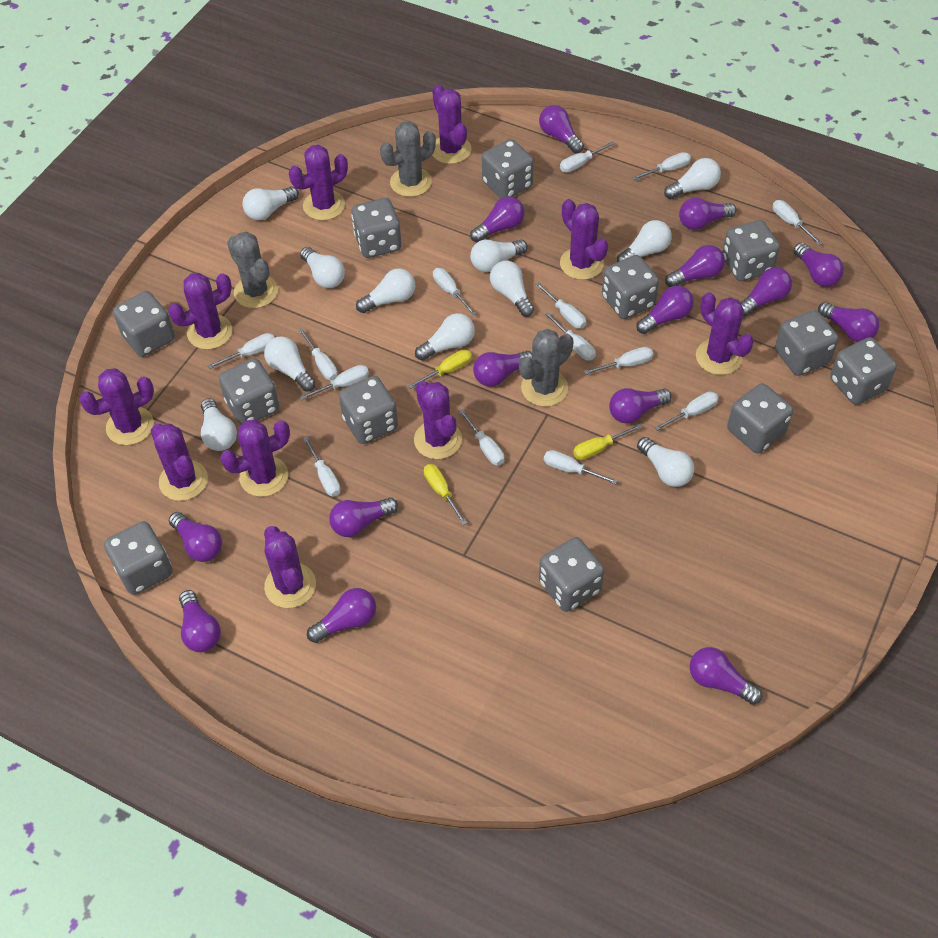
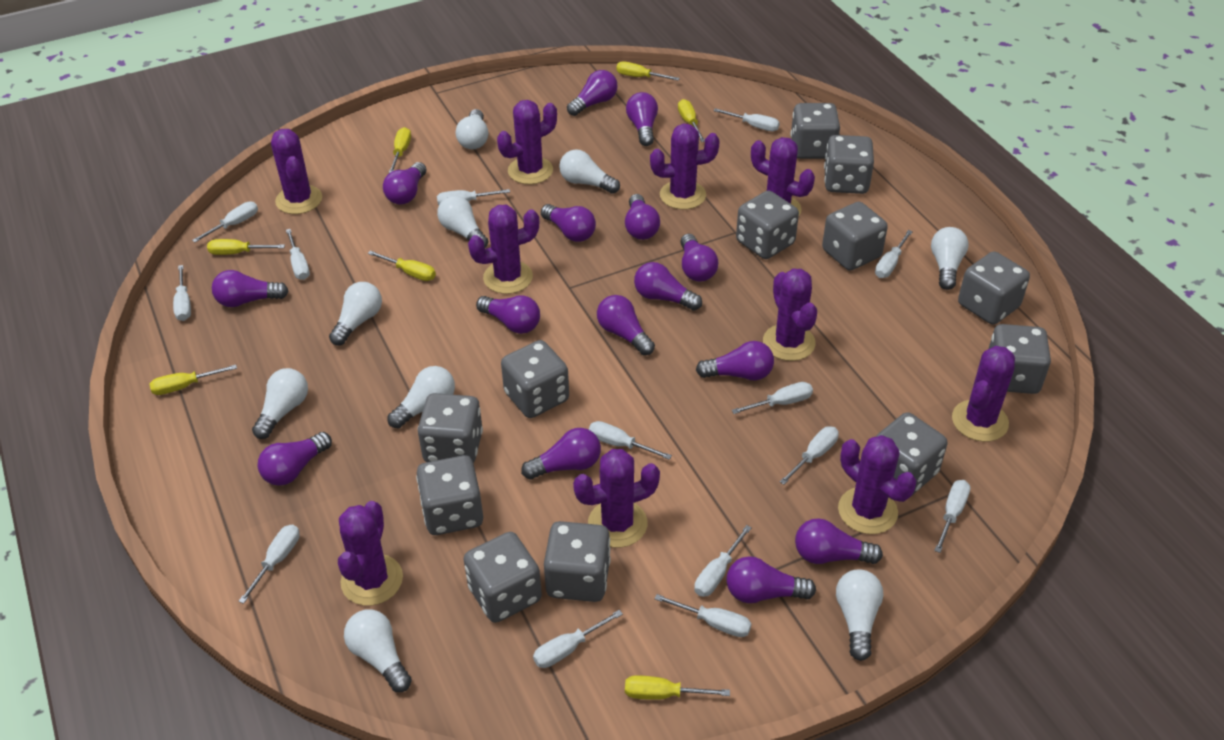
grey cactus: 3 -> 0
white light bulb: 11 -> 9
yellow screwdriver: 3 -> 7

